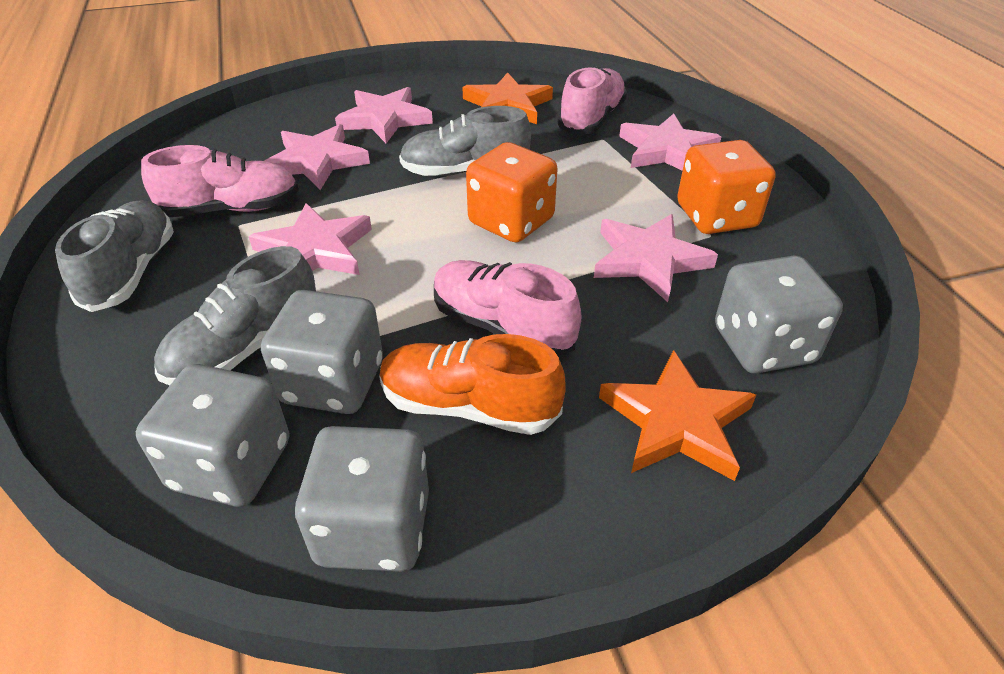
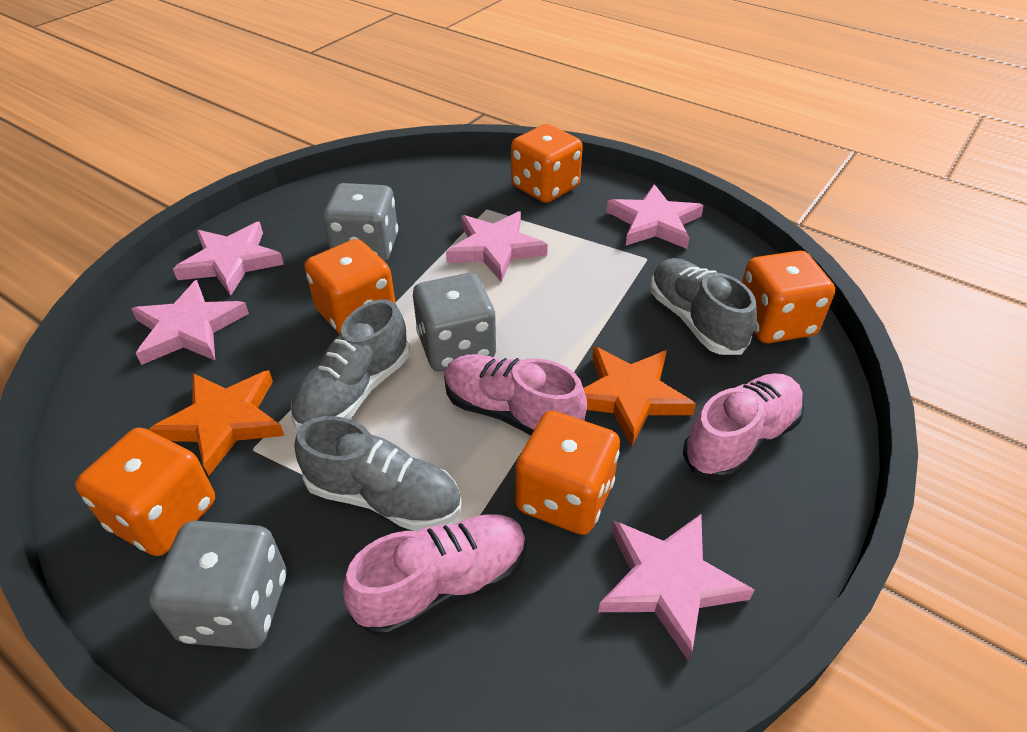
grey dice: 4 -> 3
orange dice: 2 -> 5
orange shoe: 1 -> 0

